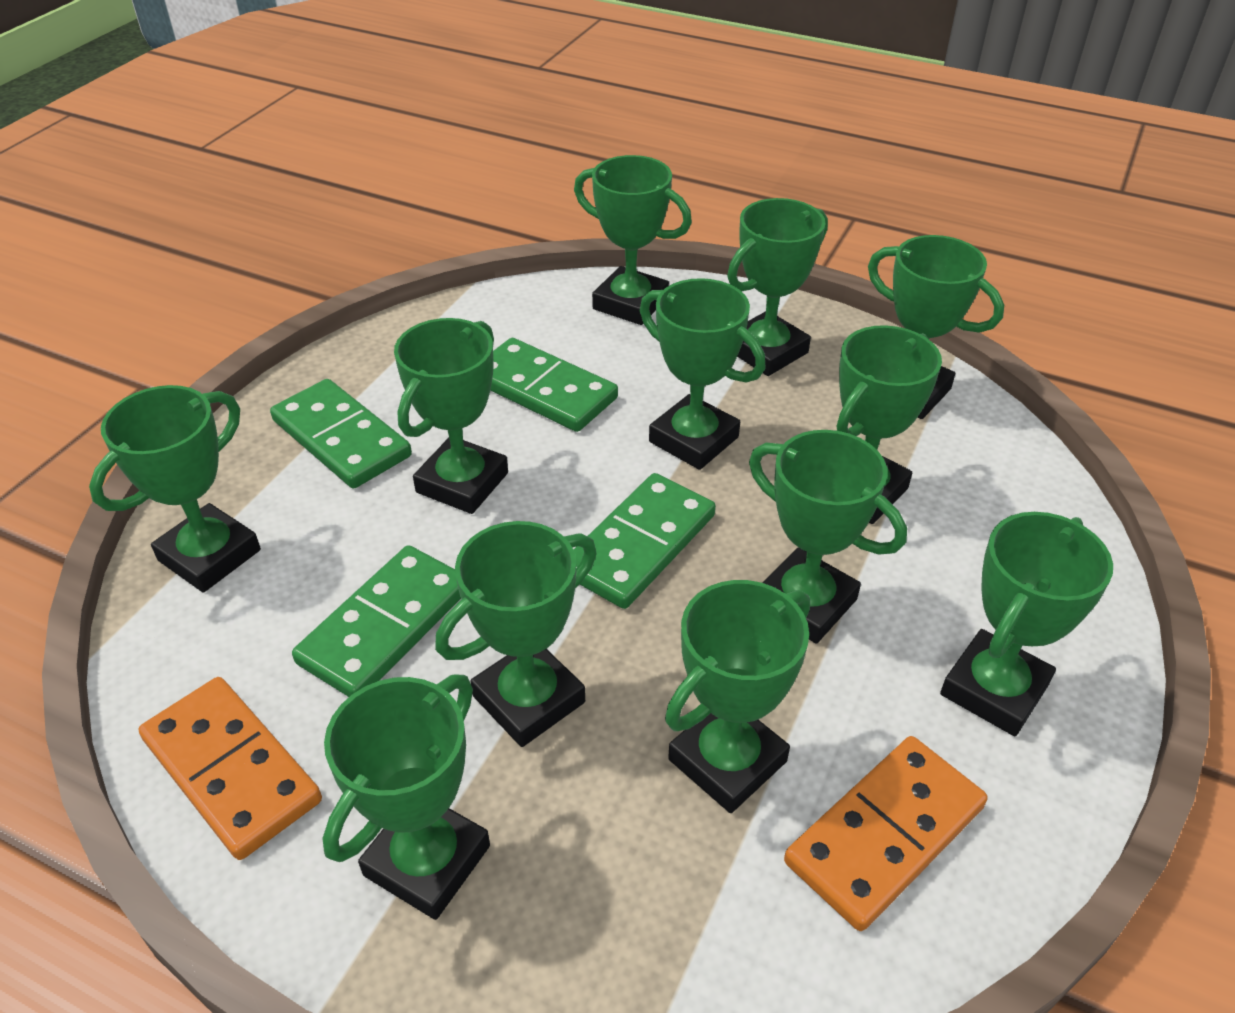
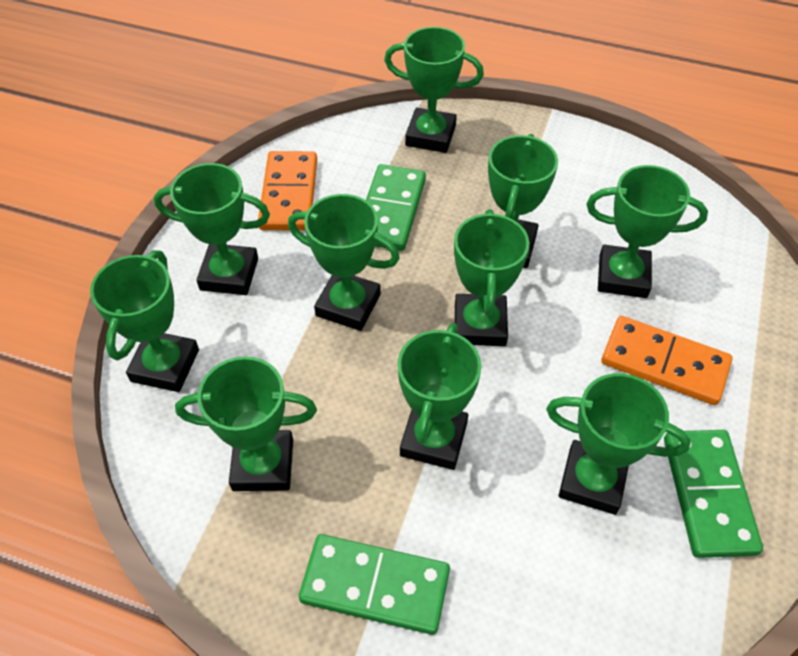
green domino: 4 -> 3
green trophy: 12 -> 10

